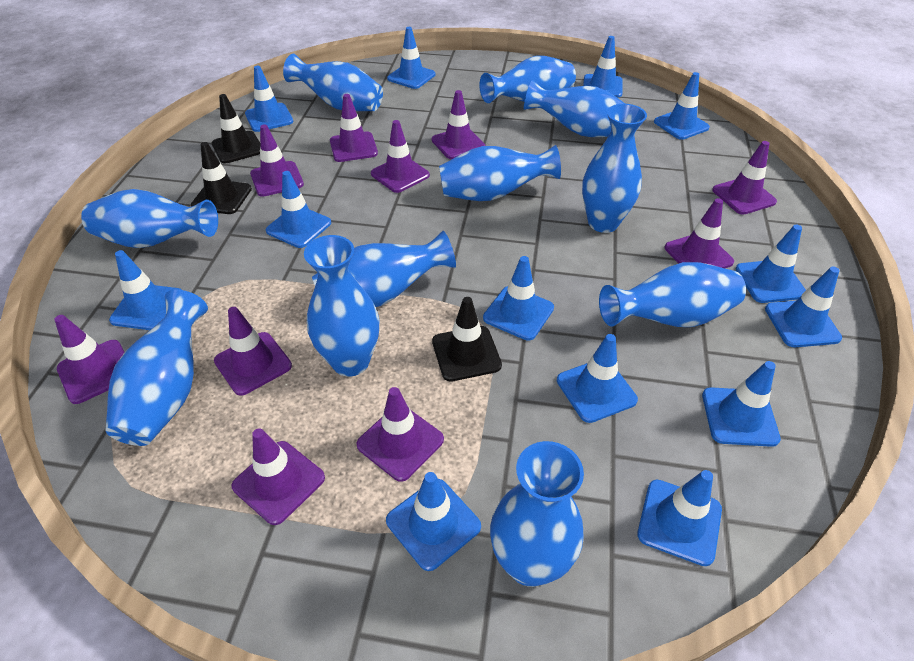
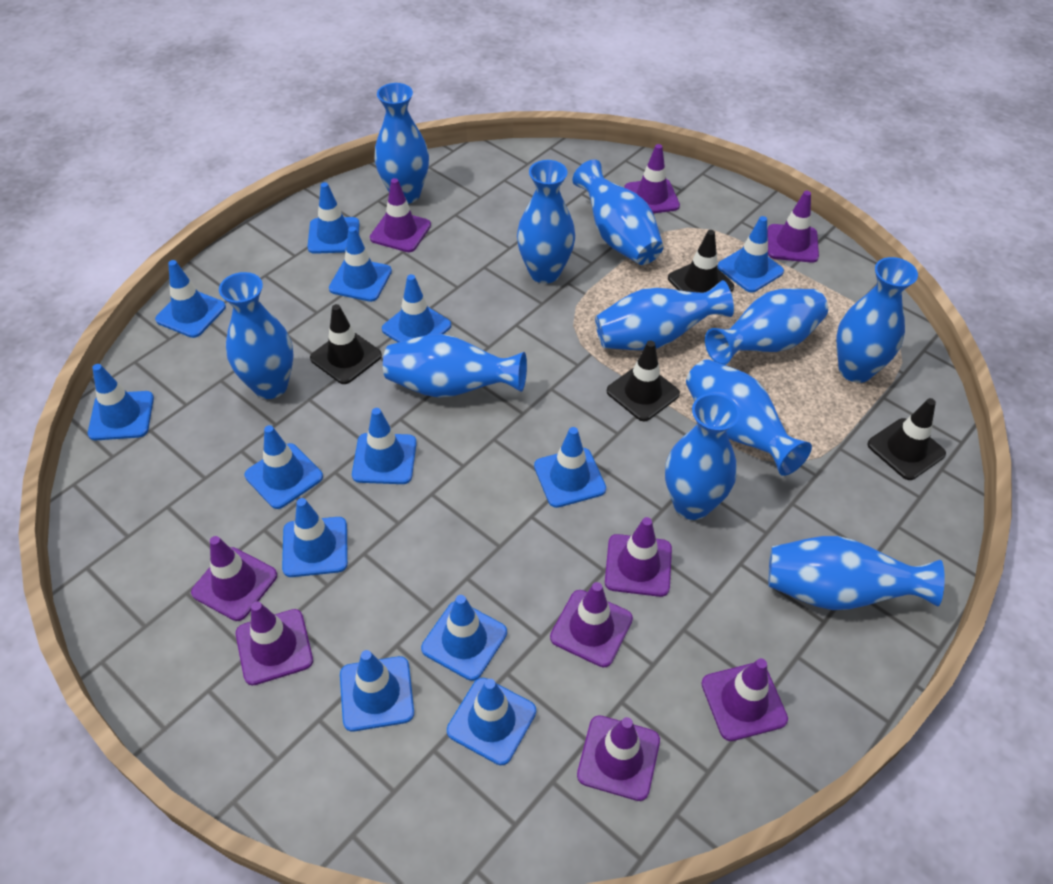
black traffic cone: 3 -> 4
purple traffic cone: 10 -> 9

